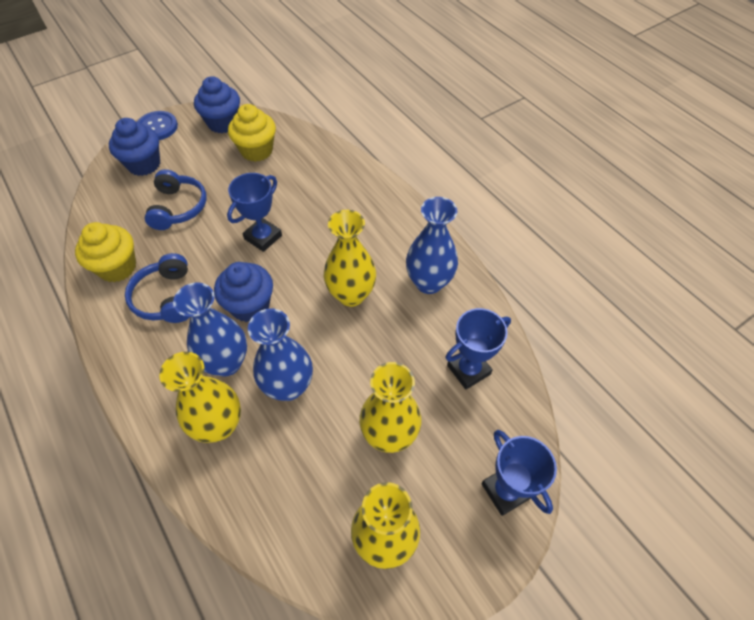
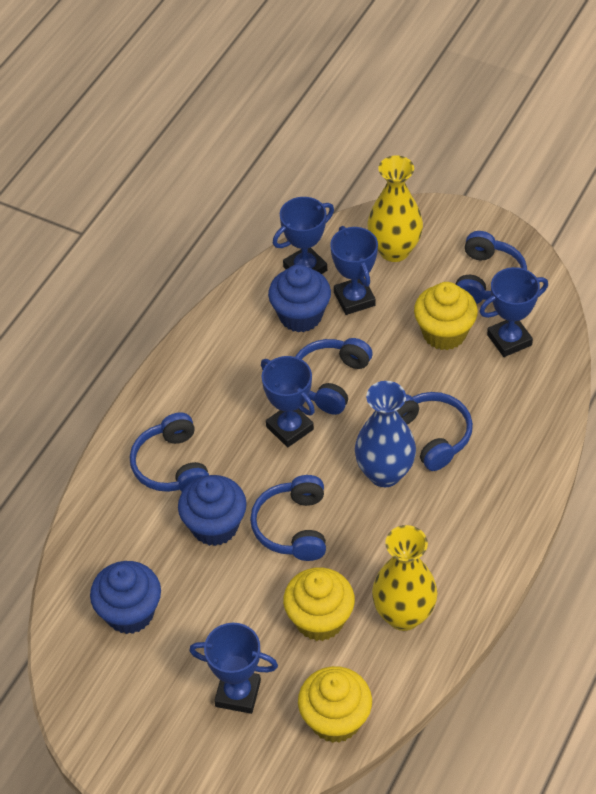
blue button: 1 -> 0
blue headphones: 2 -> 5
blue trophy: 3 -> 5
blue vase: 3 -> 1
yellow cupcake: 2 -> 3
yellow vase: 4 -> 2

